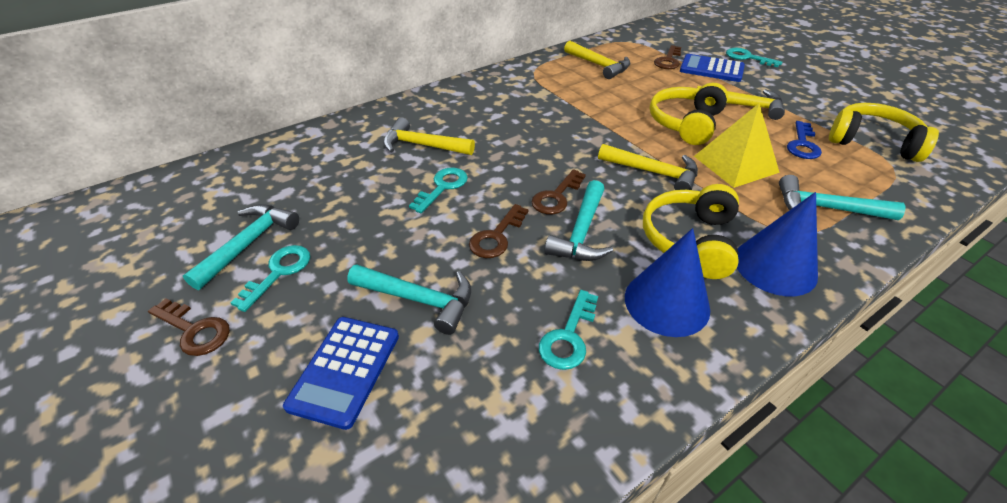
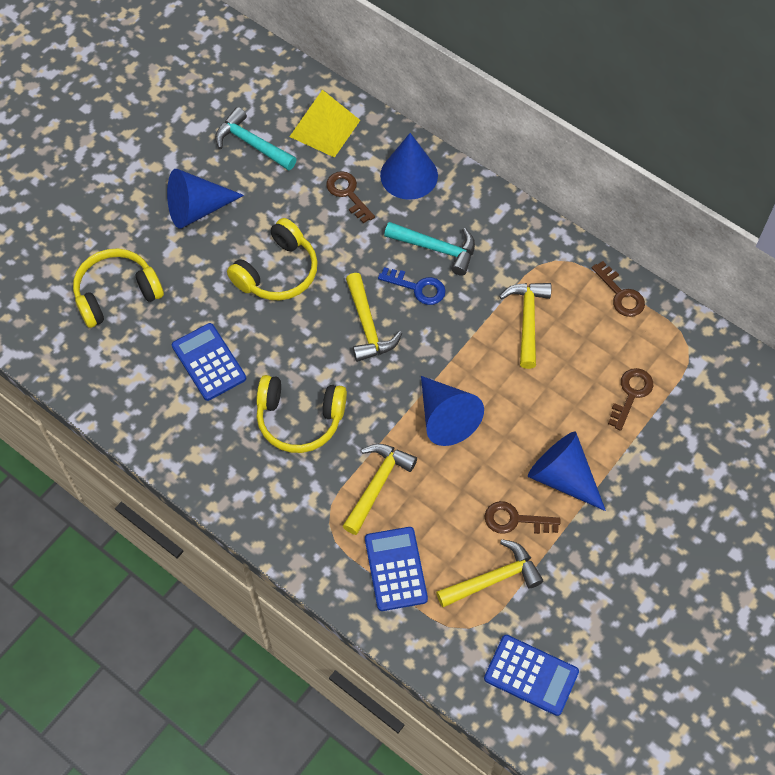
blue calculator: 2 -> 3
blue cone: 2 -> 4
turquoise hammer: 4 -> 2
turquoise key: 4 -> 0

